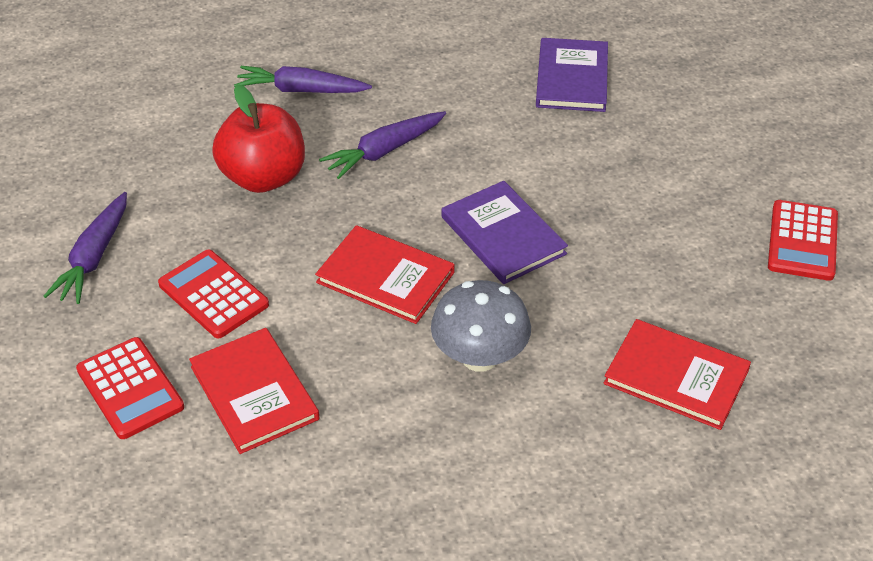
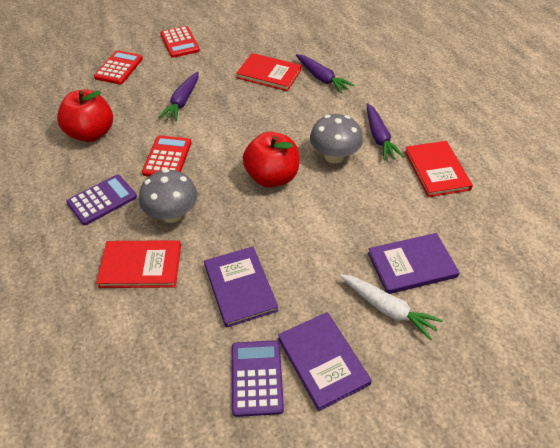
grey mushroom: 1 -> 2
purple book: 2 -> 3
purple calculator: 0 -> 2
red apple: 1 -> 2
white carrot: 0 -> 1

